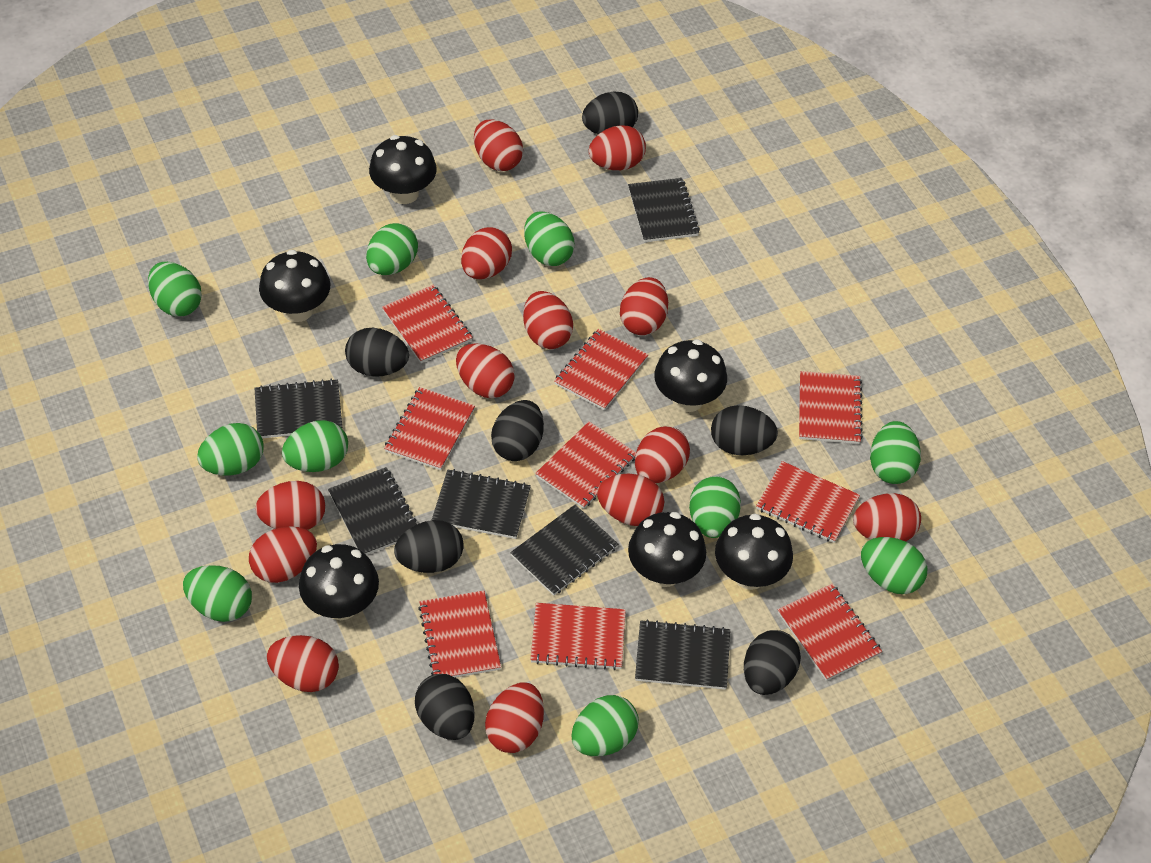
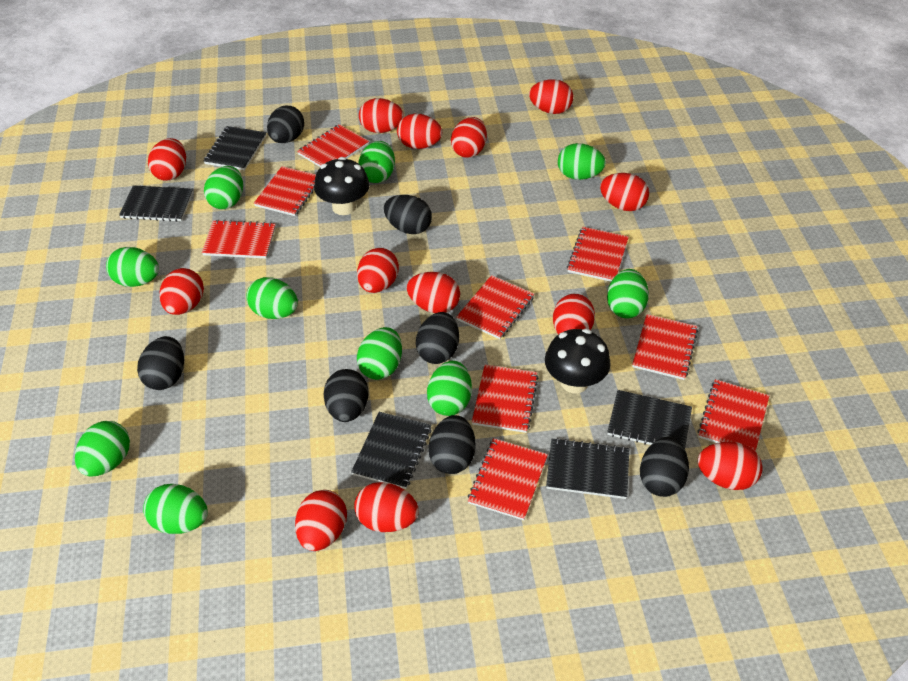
black mushroom: 6 -> 2
black notebook: 6 -> 5

